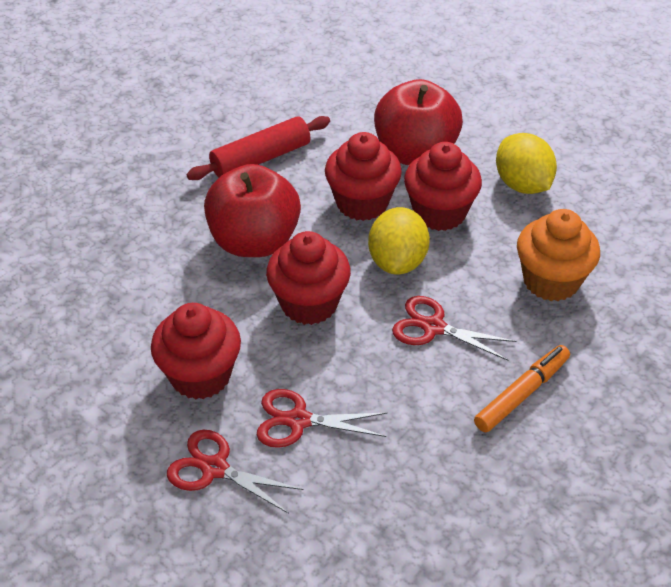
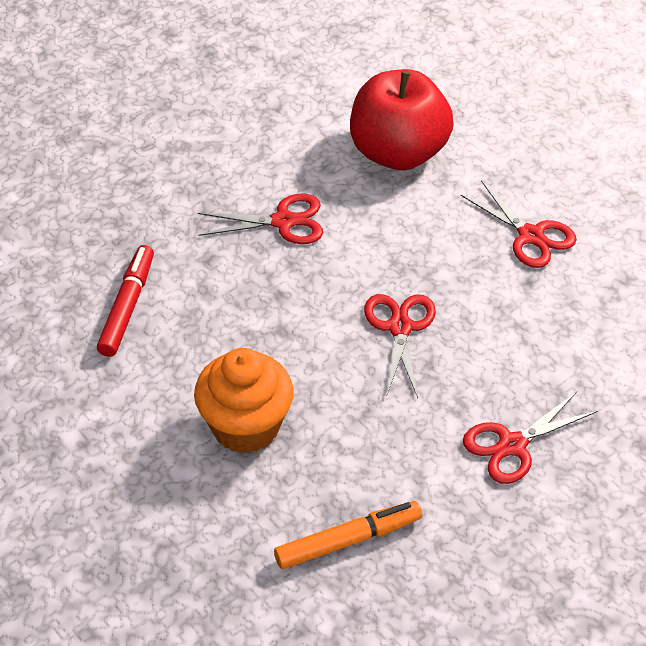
red apple: 2 -> 1
red cupcake: 4 -> 0
red marker: 0 -> 1
red rolling pin: 1 -> 0
red scissors: 3 -> 4
yellow lemon: 2 -> 0

